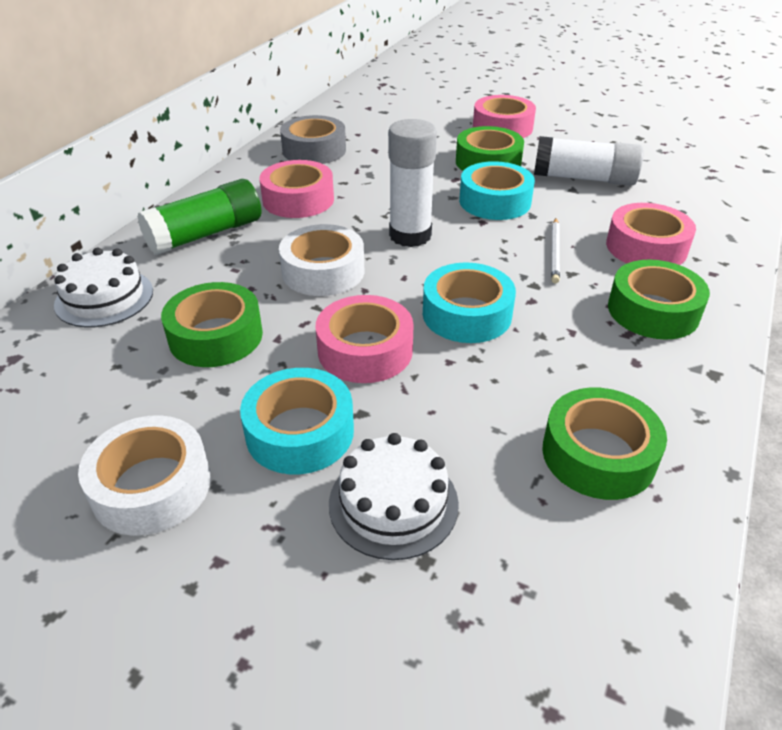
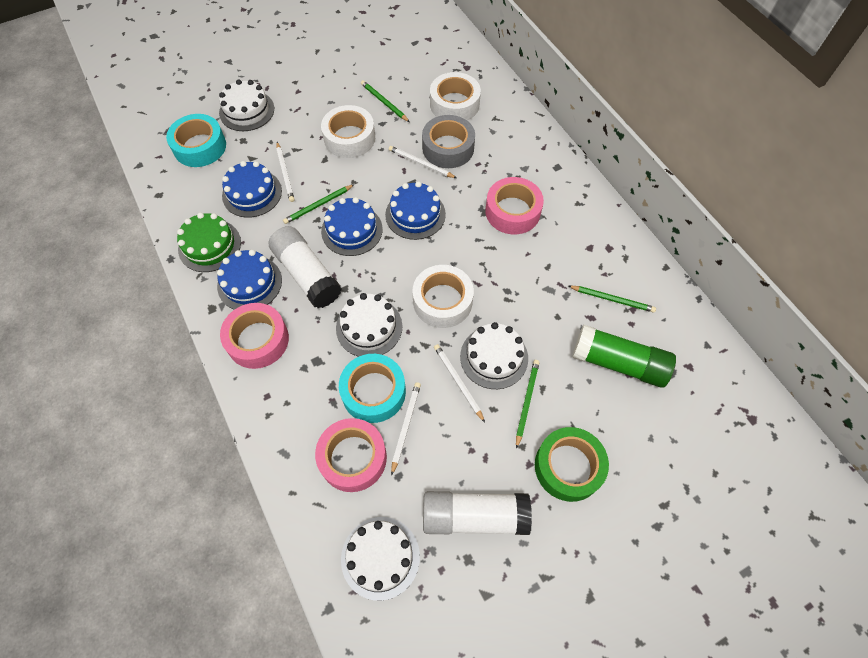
blue cake: 0 -> 4
green cake: 0 -> 1
green pencil: 0 -> 4
green tape: 4 -> 1
pink tape: 4 -> 3
turquoise tape: 3 -> 2
white cake: 2 -> 4
white pencil: 1 -> 4
white tape: 2 -> 3

